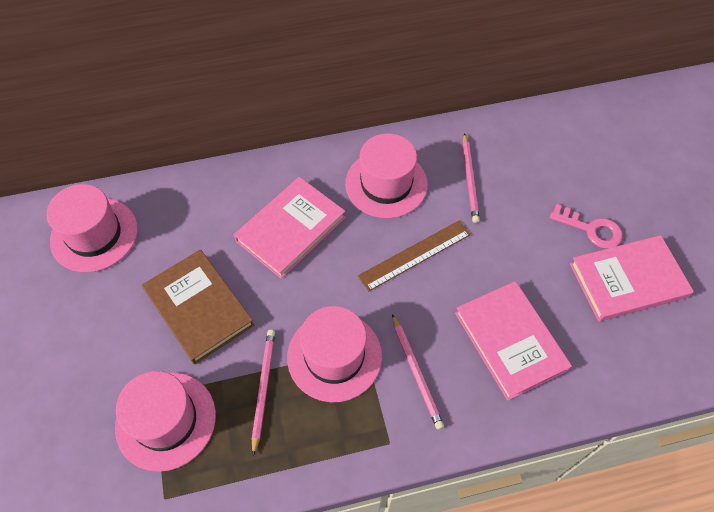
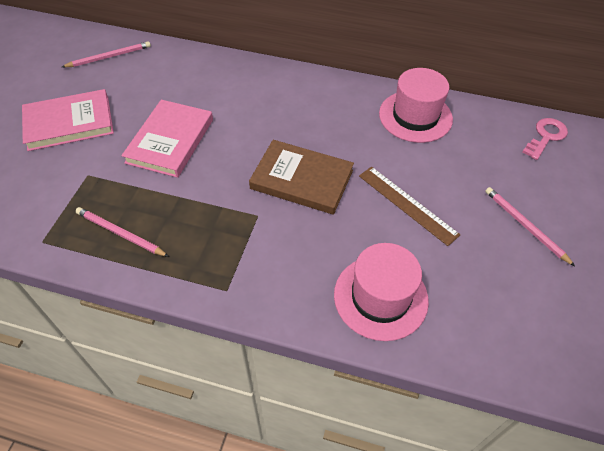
pink book: 3 -> 2
pink hat: 4 -> 2

